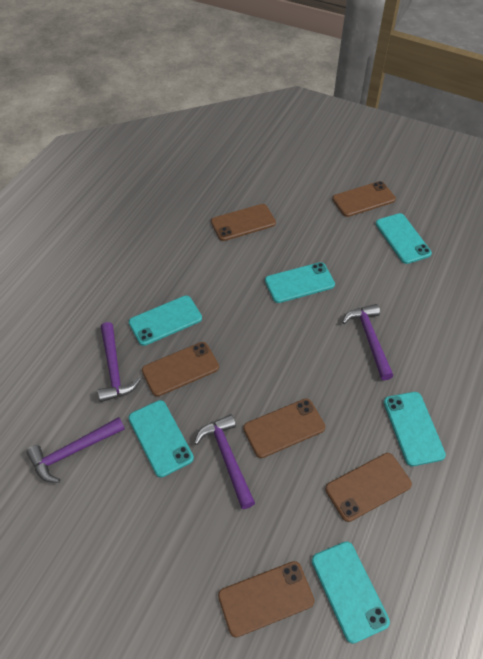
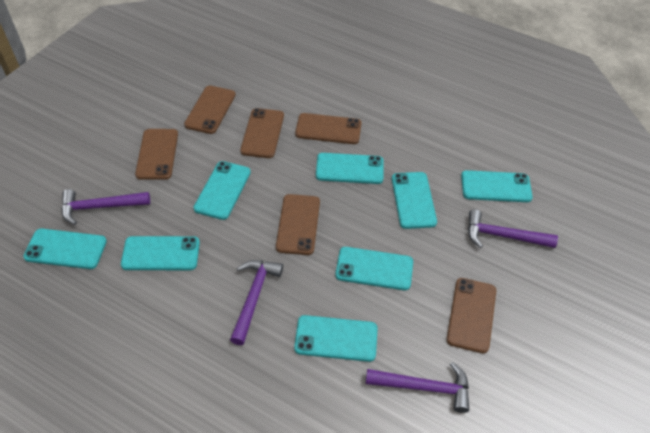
turquoise phone: 6 -> 8

